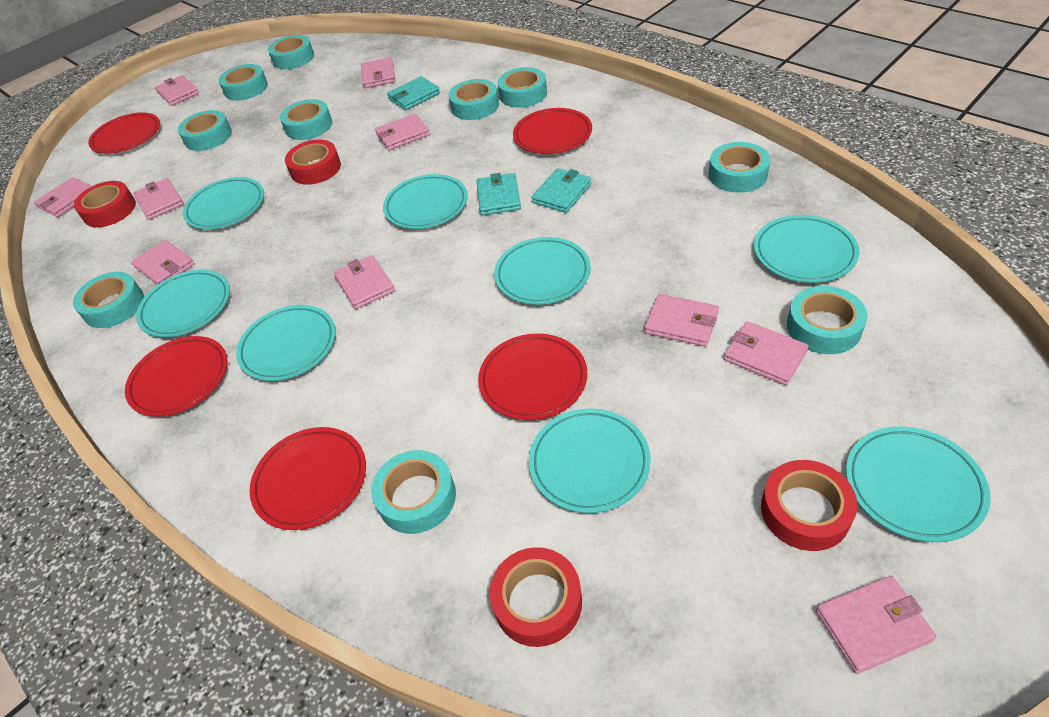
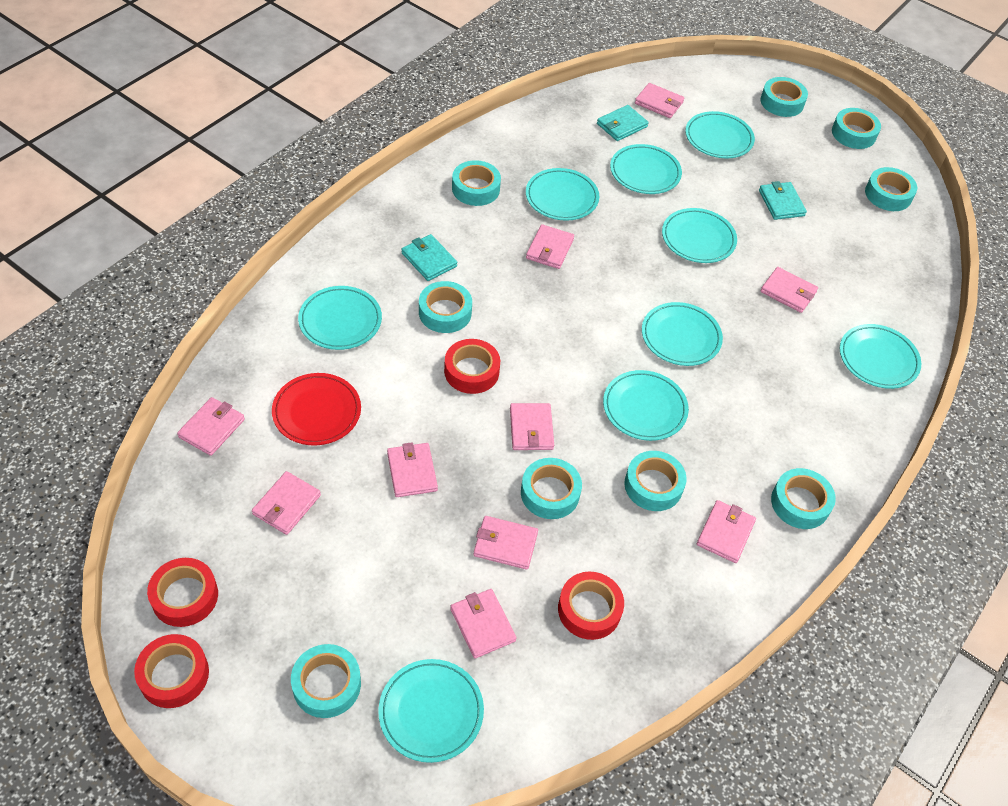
red plate: 5 -> 1
turquoise plate: 8 -> 9
turquoise tape: 10 -> 9

